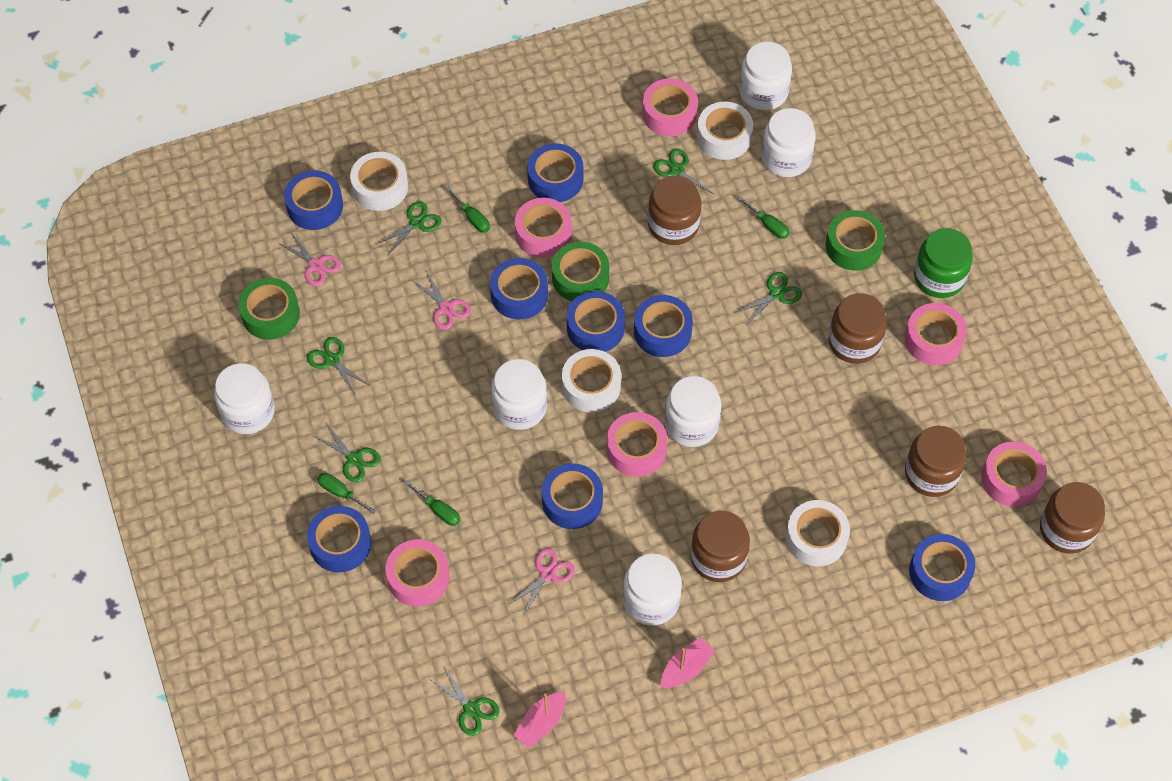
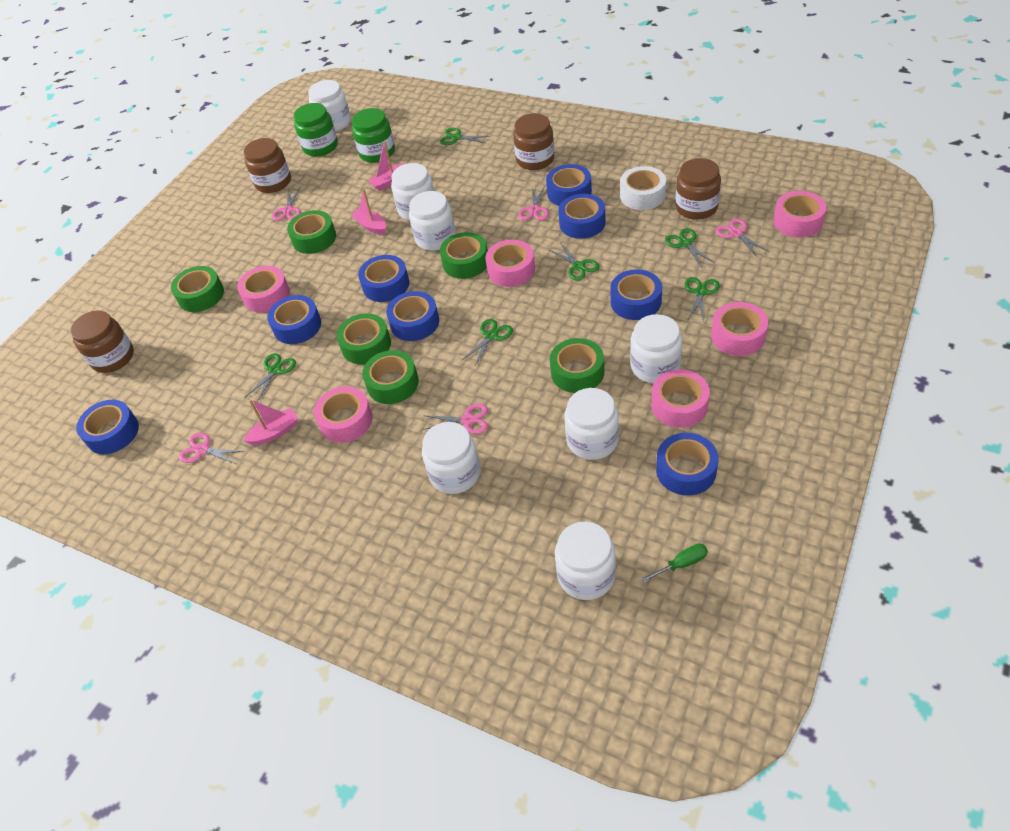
brown jar: 5 -> 4
green jar: 1 -> 2
green screwdriver: 4 -> 1
green tape: 3 -> 6
pink boat: 2 -> 3
pink scissors: 3 -> 5
white jar: 6 -> 7
white tape: 4 -> 1

